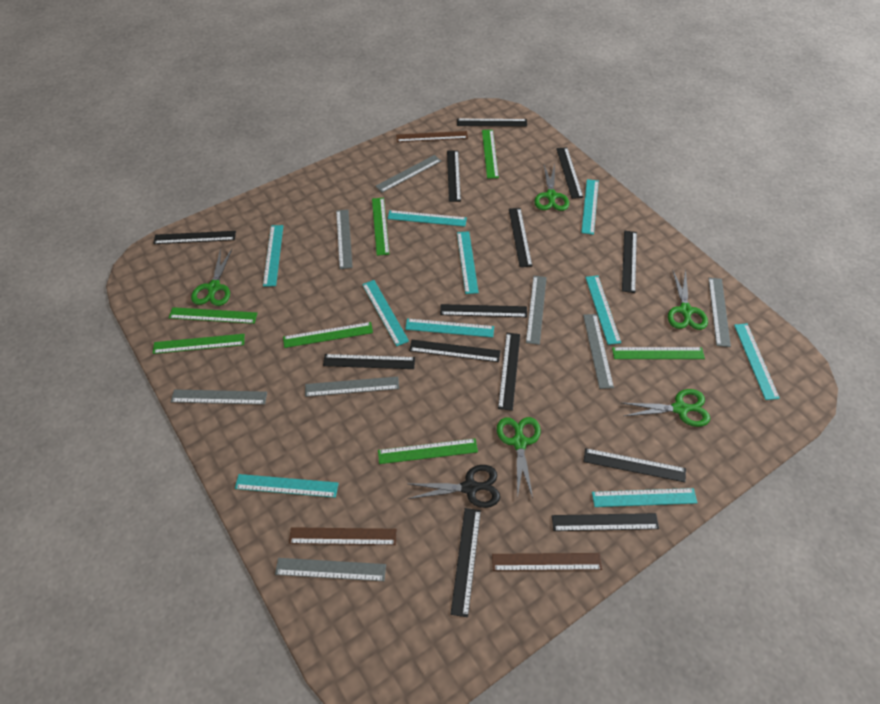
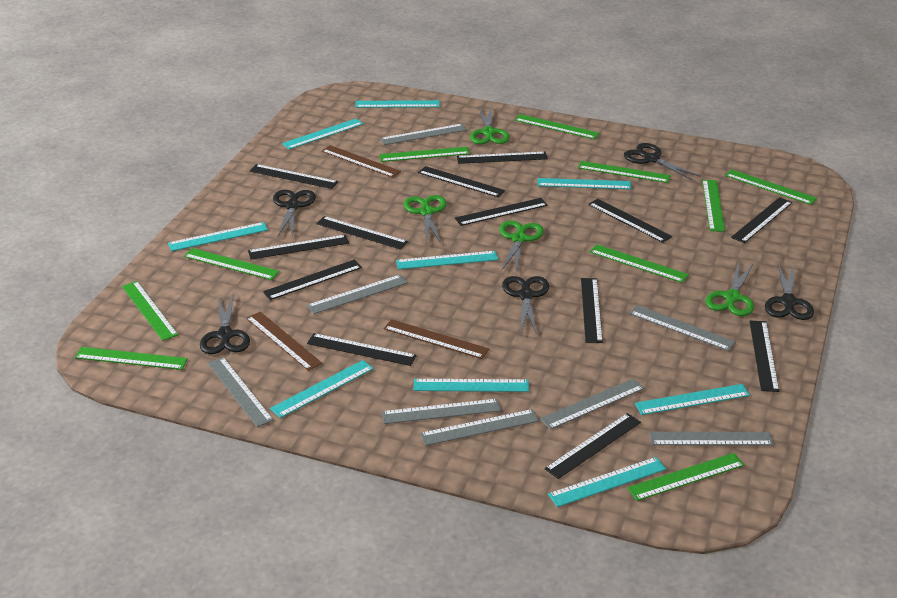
black scissors: 1 -> 5
green ruler: 7 -> 10
green scissors: 5 -> 4
turquoise ruler: 10 -> 9

